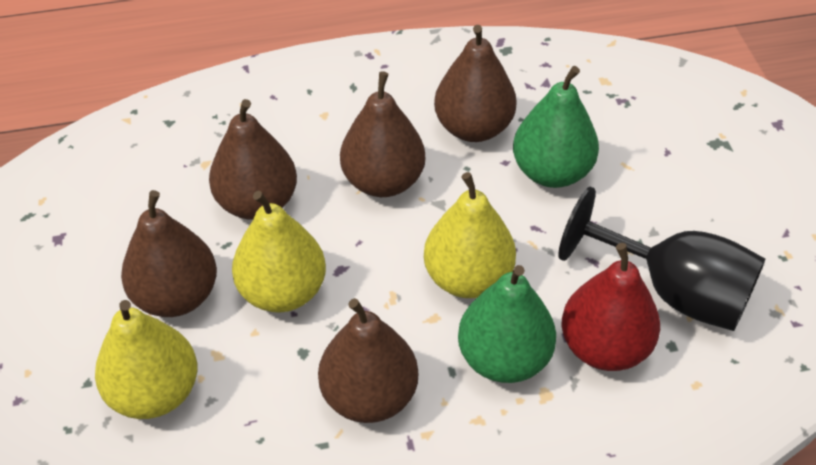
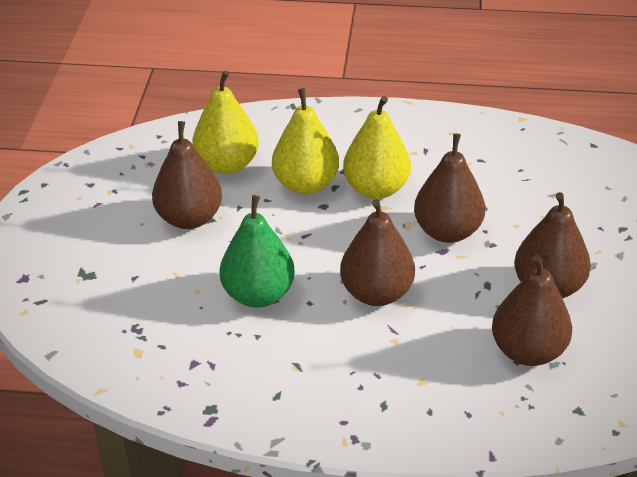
black goblet: 1 -> 0
green pear: 2 -> 1
red pear: 1 -> 0

